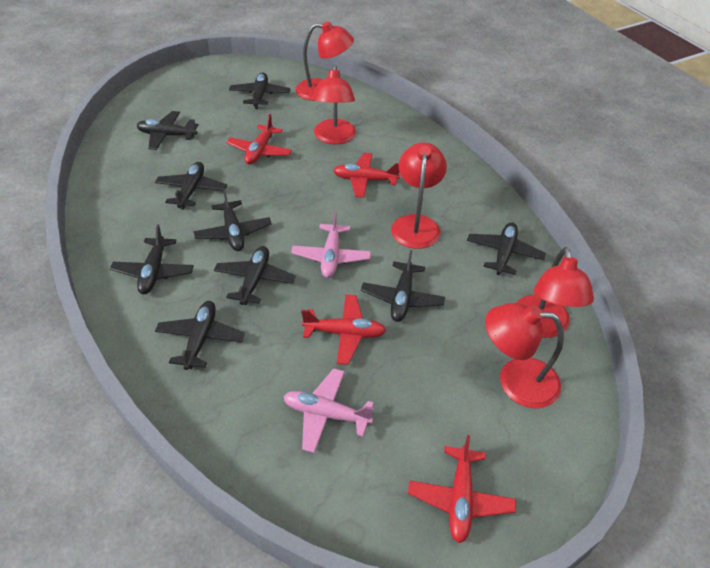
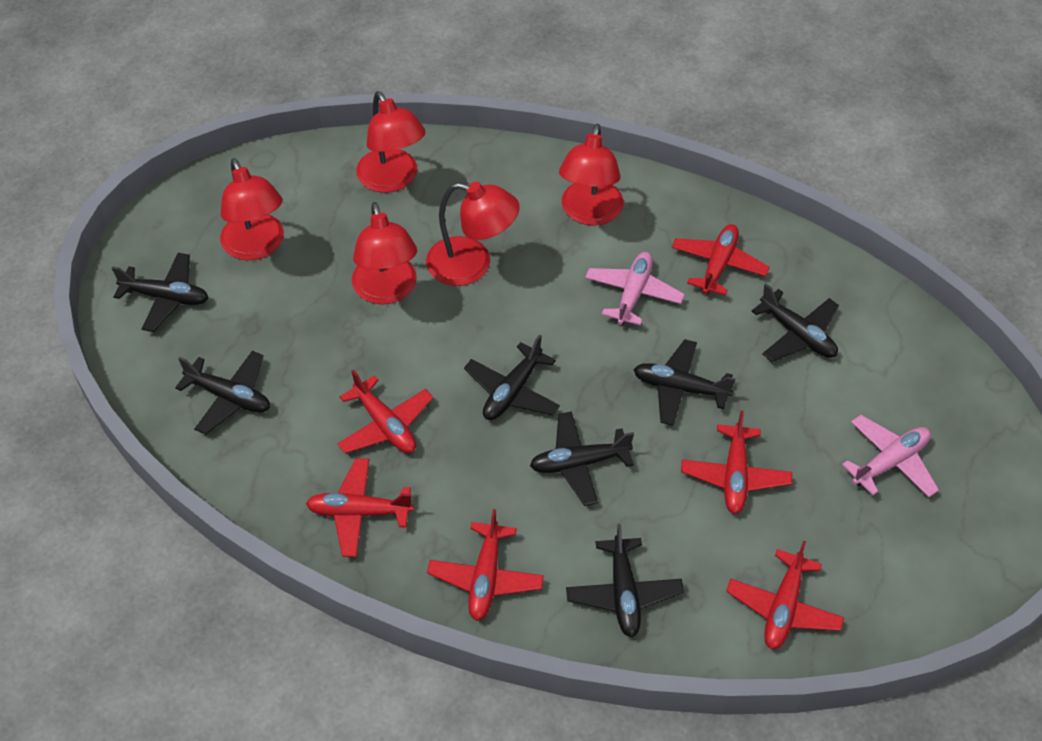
black plane: 9 -> 7
red plane: 4 -> 6

